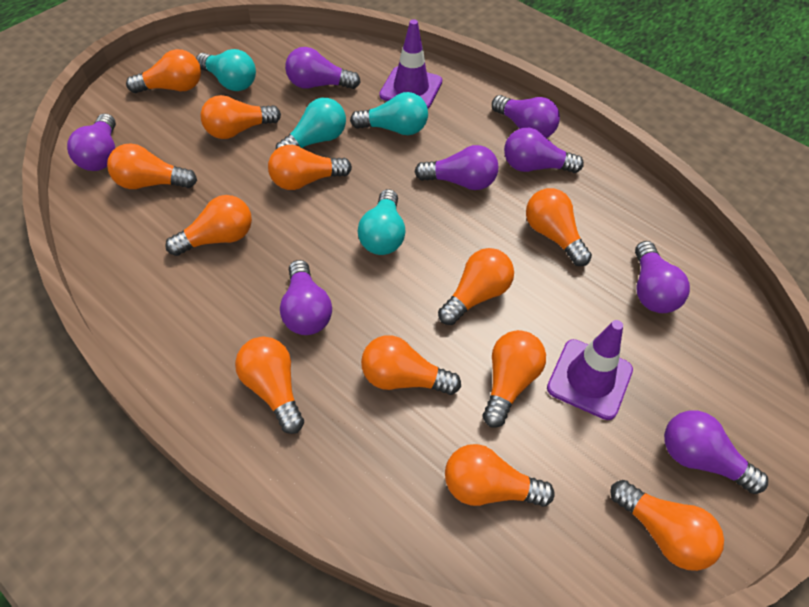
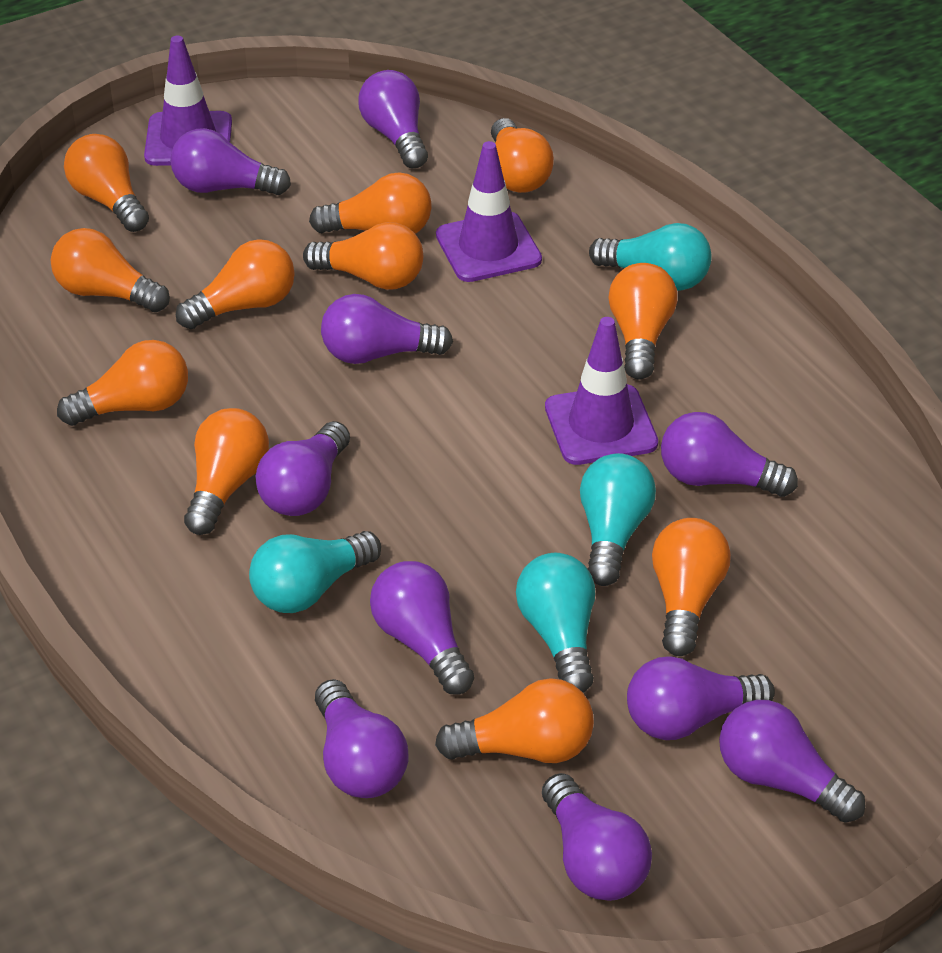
orange light bulb: 12 -> 11
purple light bulb: 8 -> 10
purple traffic cone: 2 -> 3

